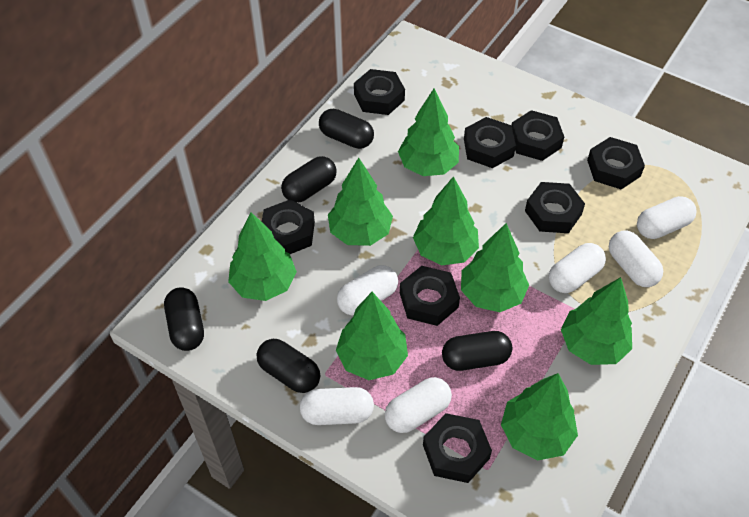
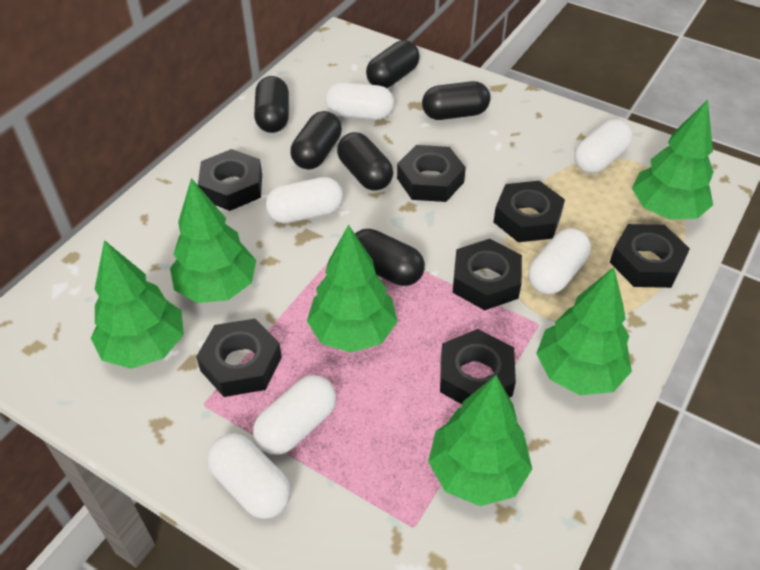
black capsule: 5 -> 6
black nut: 8 -> 7
green tree: 8 -> 6

